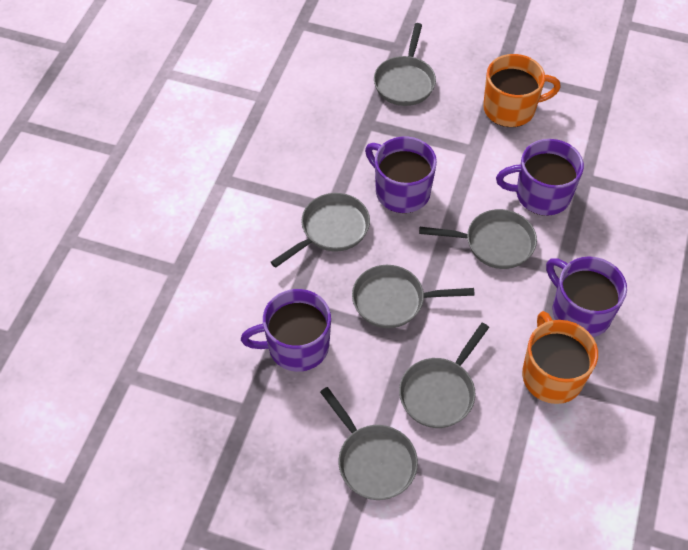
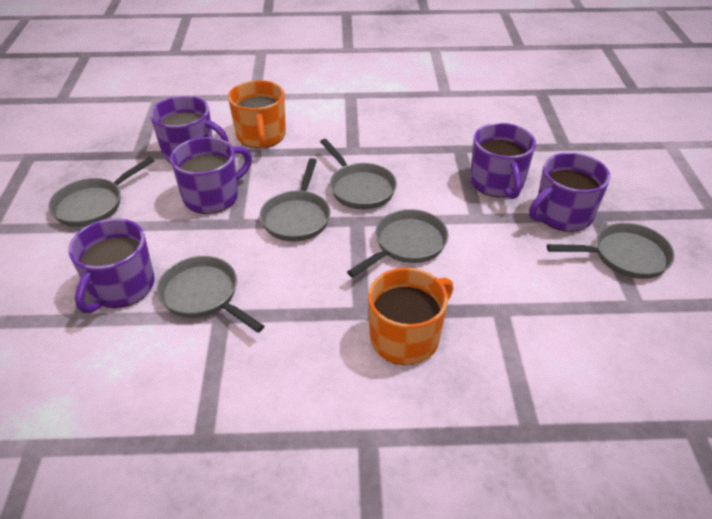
purple mug: 4 -> 5

